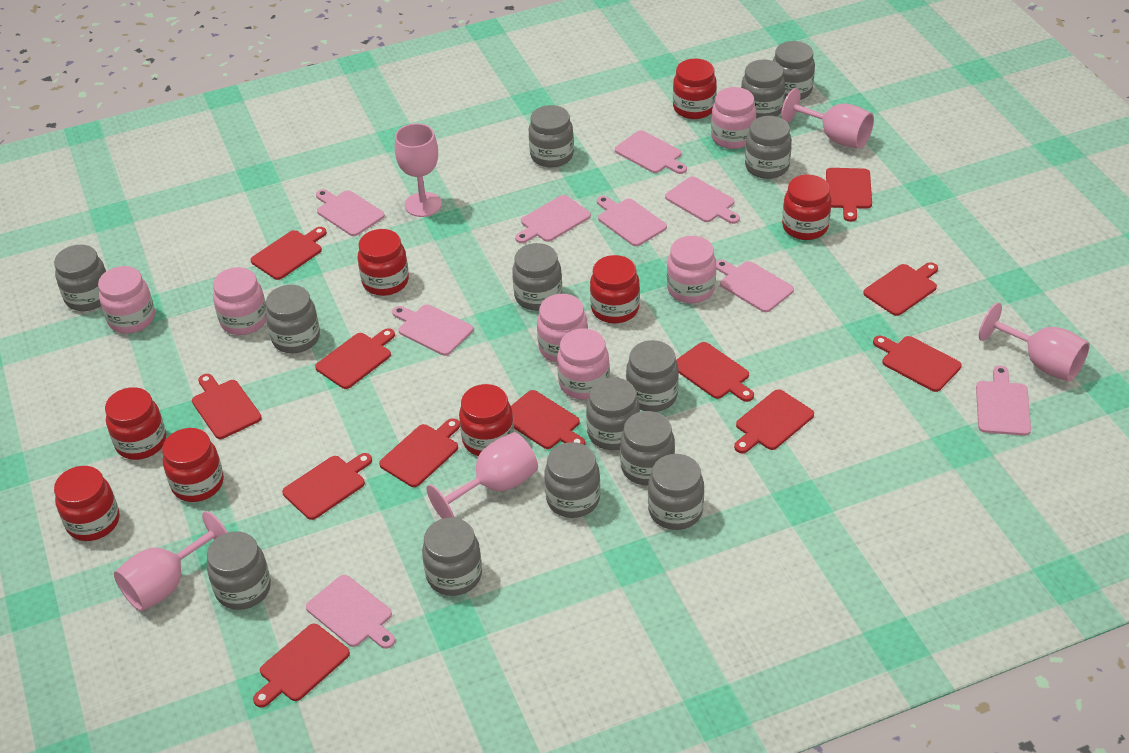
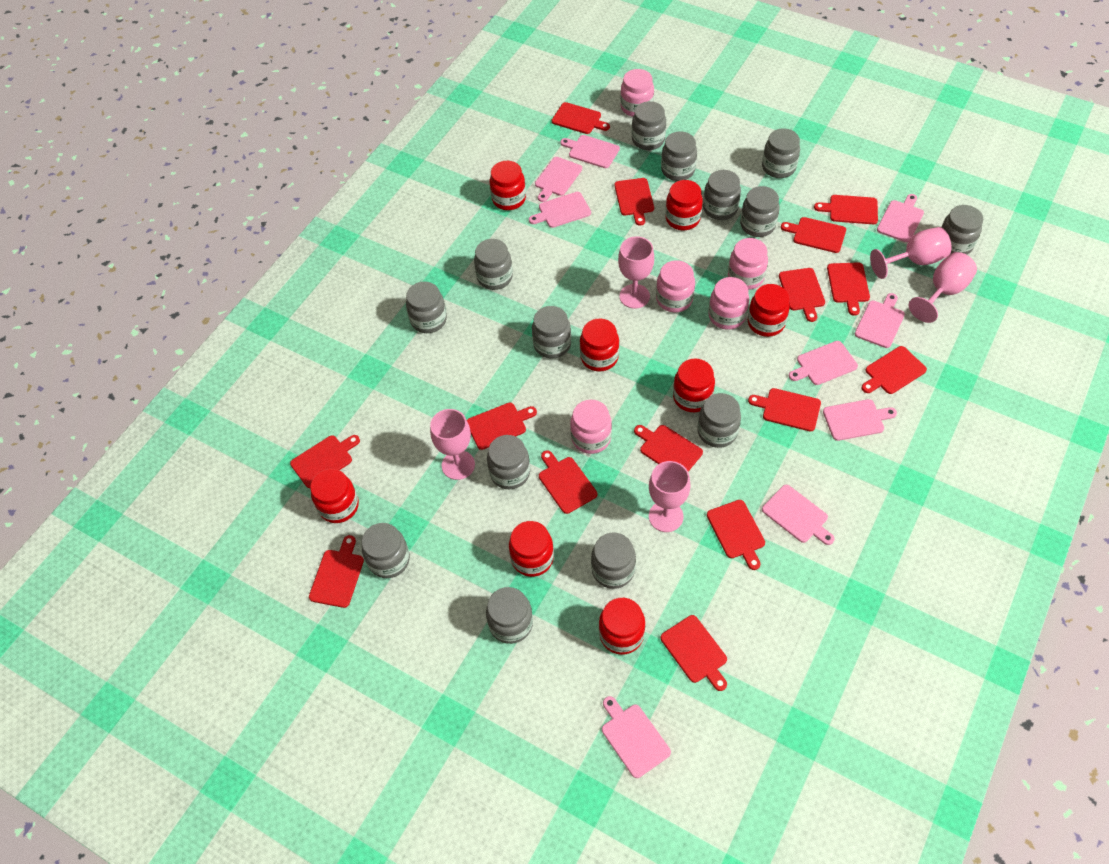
pink jar: 6 -> 5
red cutting board: 12 -> 15

